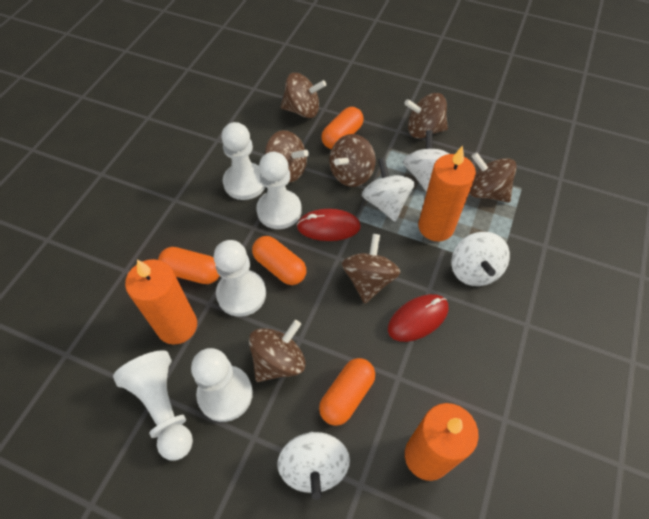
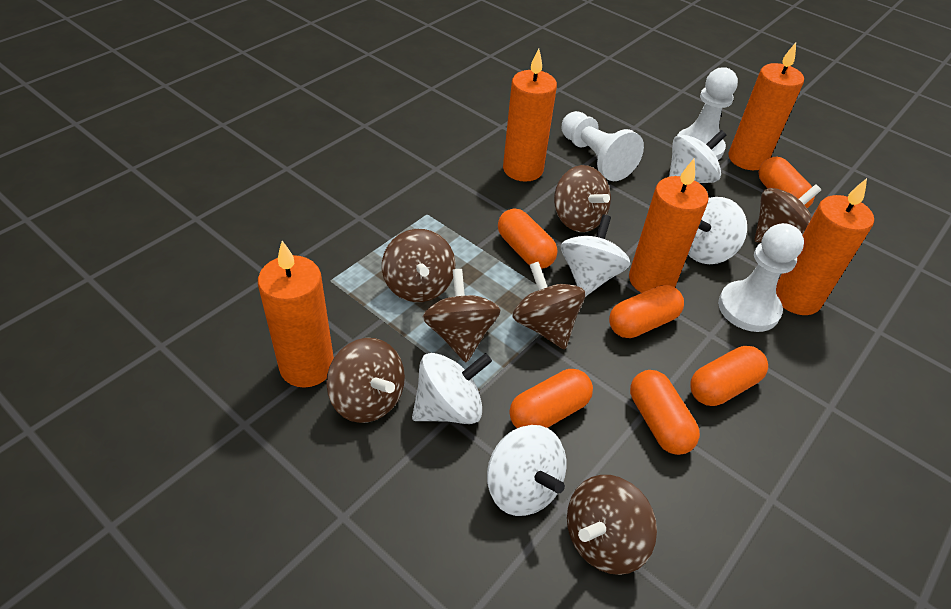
orange candle: 3 -> 5
orange capsule: 4 -> 6
red mouse: 2 -> 0
white pawn: 5 -> 3
white spinning top: 4 -> 5

